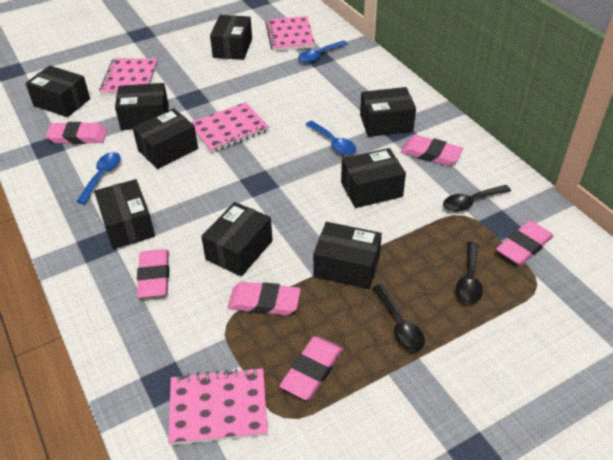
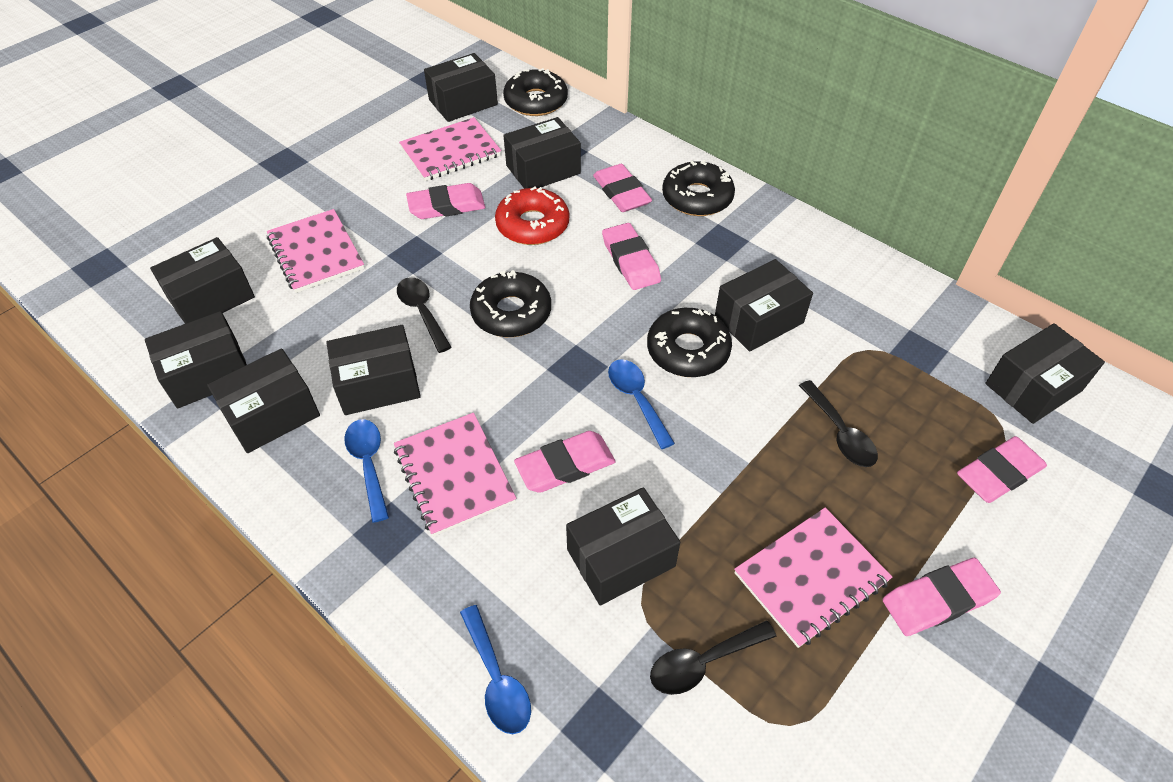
black donut: 0 -> 4
red donut: 0 -> 1

